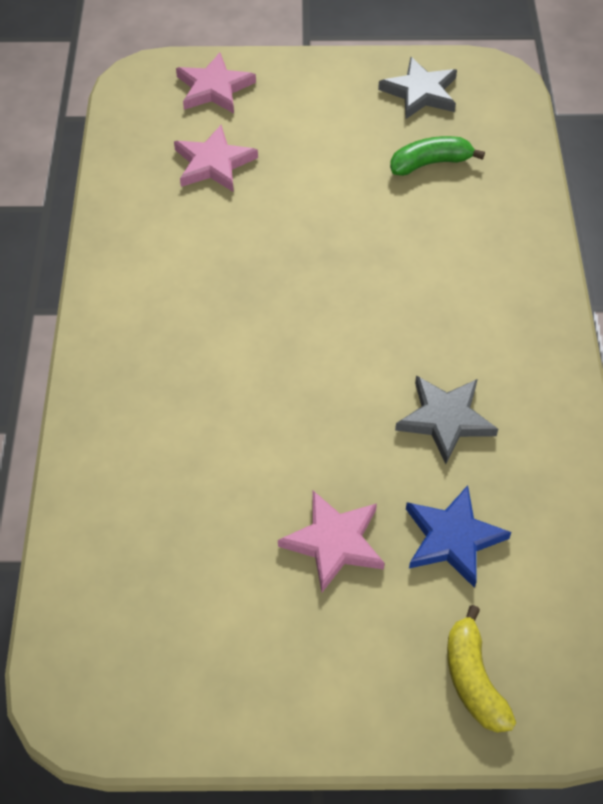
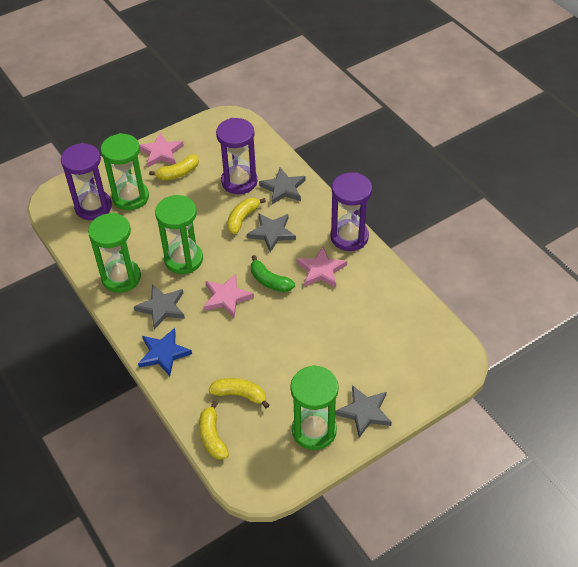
green hourglass: 0 -> 4
grey star: 2 -> 4
purple hourglass: 0 -> 3
yellow banana: 1 -> 4

